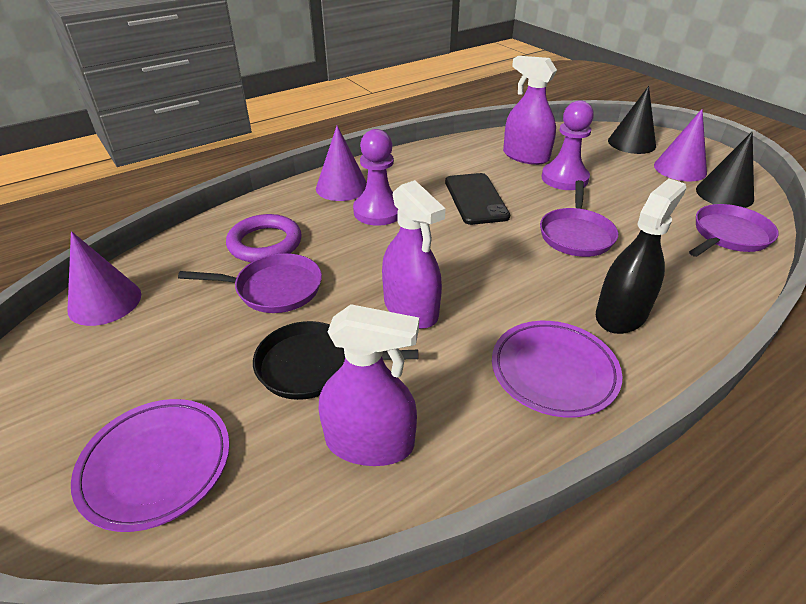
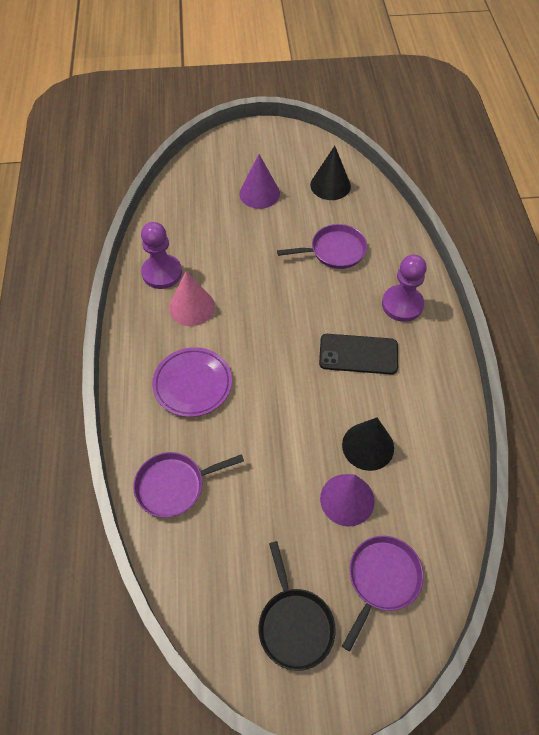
black spray bottle: 1 -> 0
pink cone: 0 -> 1
purple cone: 3 -> 2
purple plate: 2 -> 1
purple ring: 1 -> 0
purple spray bottle: 3 -> 0

